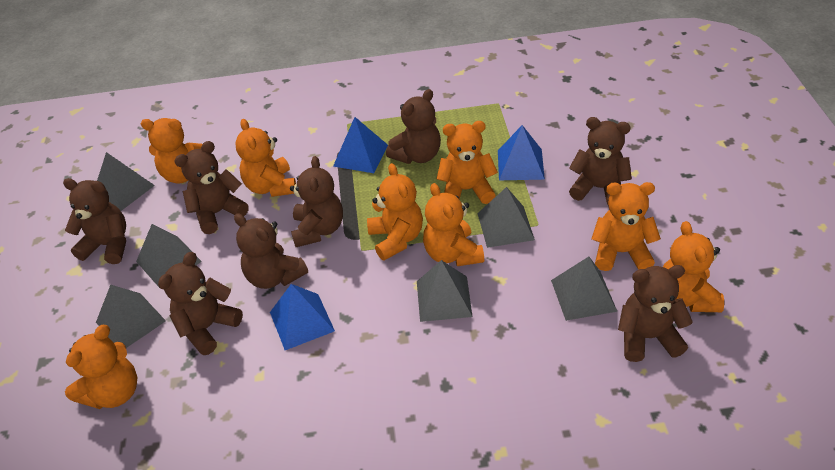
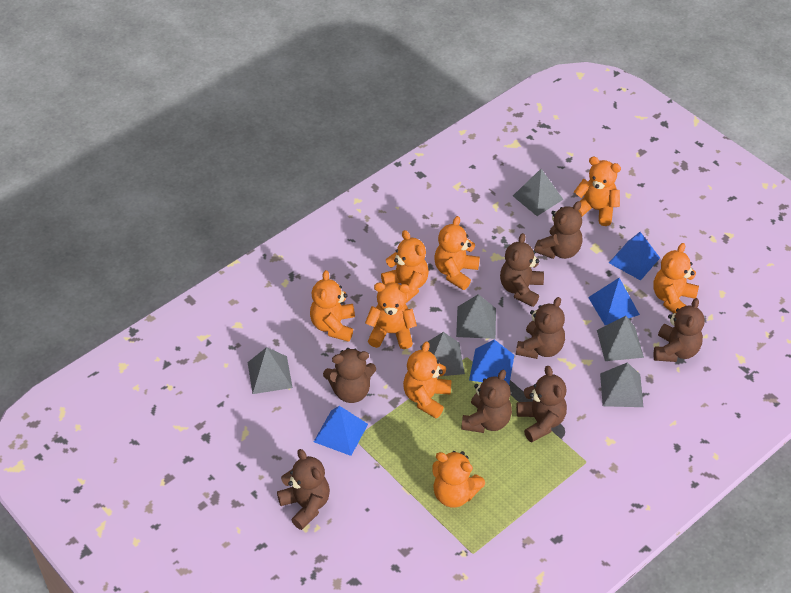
blue pyramid: 3 -> 4

